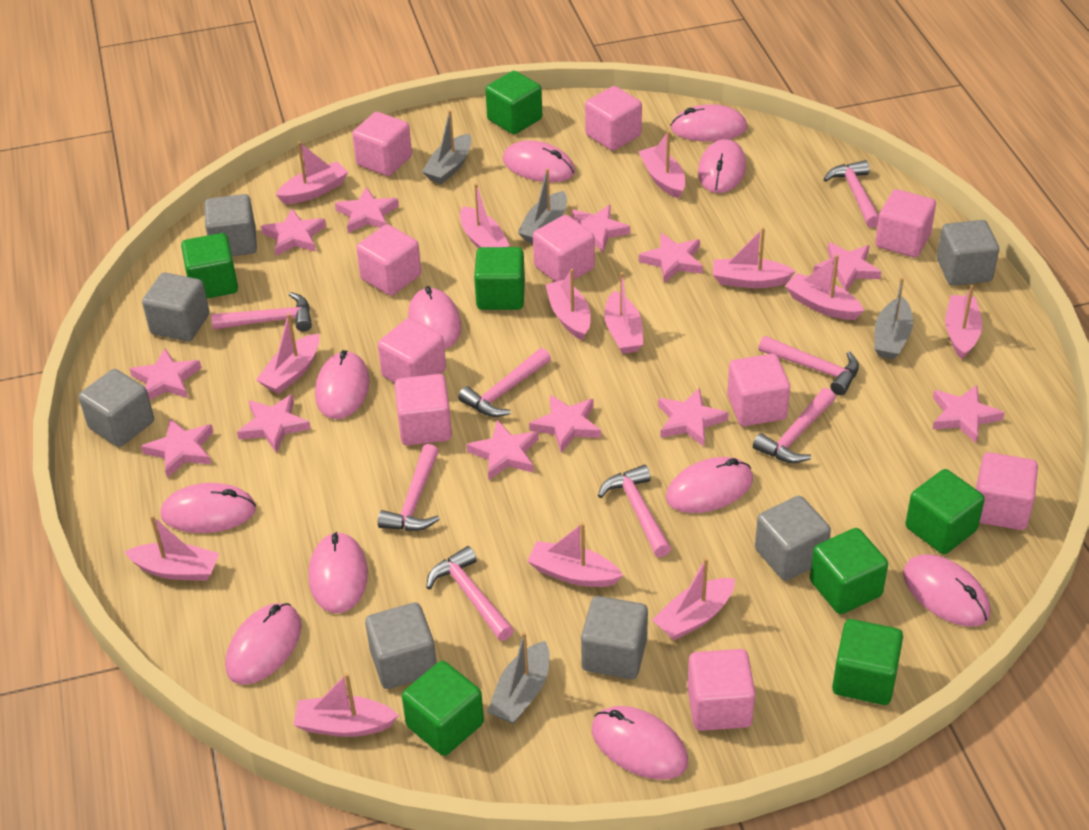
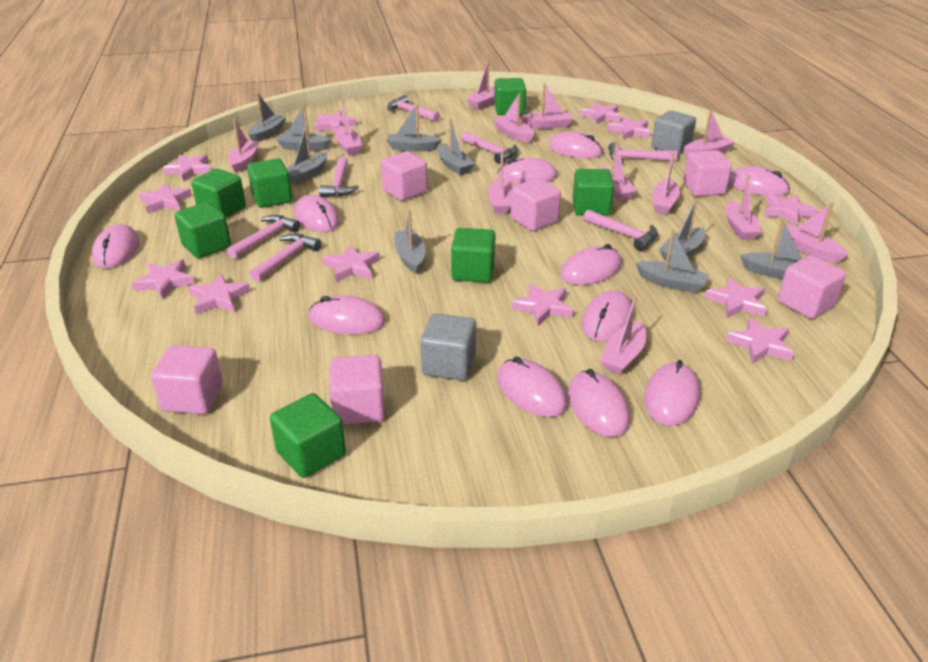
grey boat: 4 -> 9
grey cube: 7 -> 2
pink boat: 13 -> 12
pink cube: 10 -> 6
pink hammer: 8 -> 7

